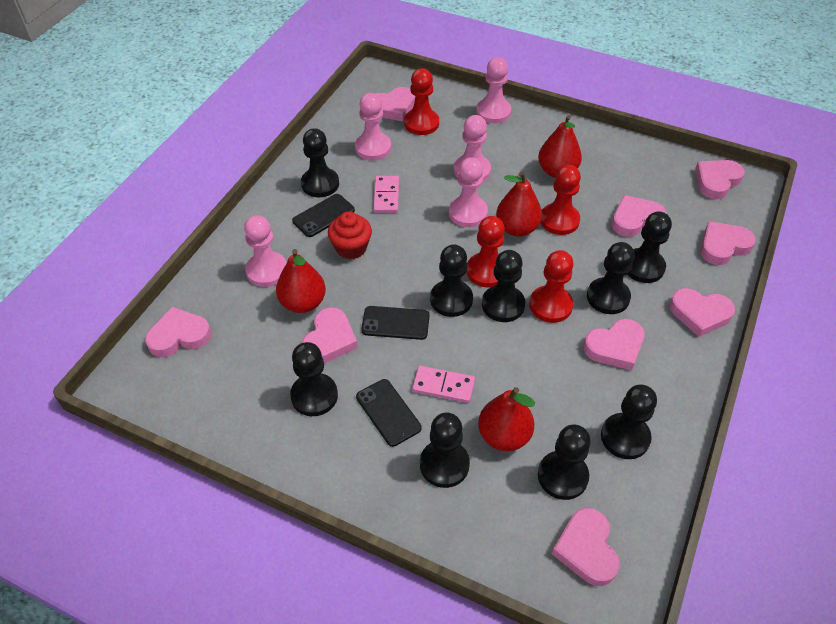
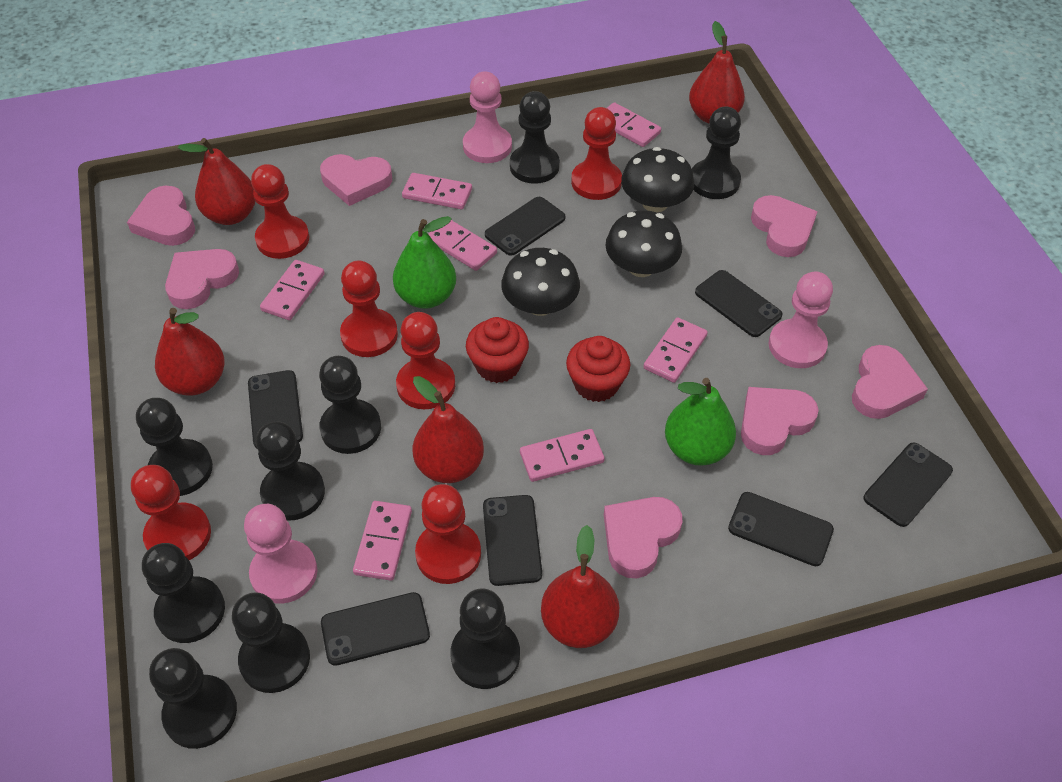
black mushroom: 0 -> 3
black phone: 3 -> 7
green pear: 0 -> 2
pink domino: 2 -> 7
pink heart: 9 -> 7
pink pawn: 5 -> 3
red cupcake: 1 -> 2
red pawn: 4 -> 6
red pear: 4 -> 5

